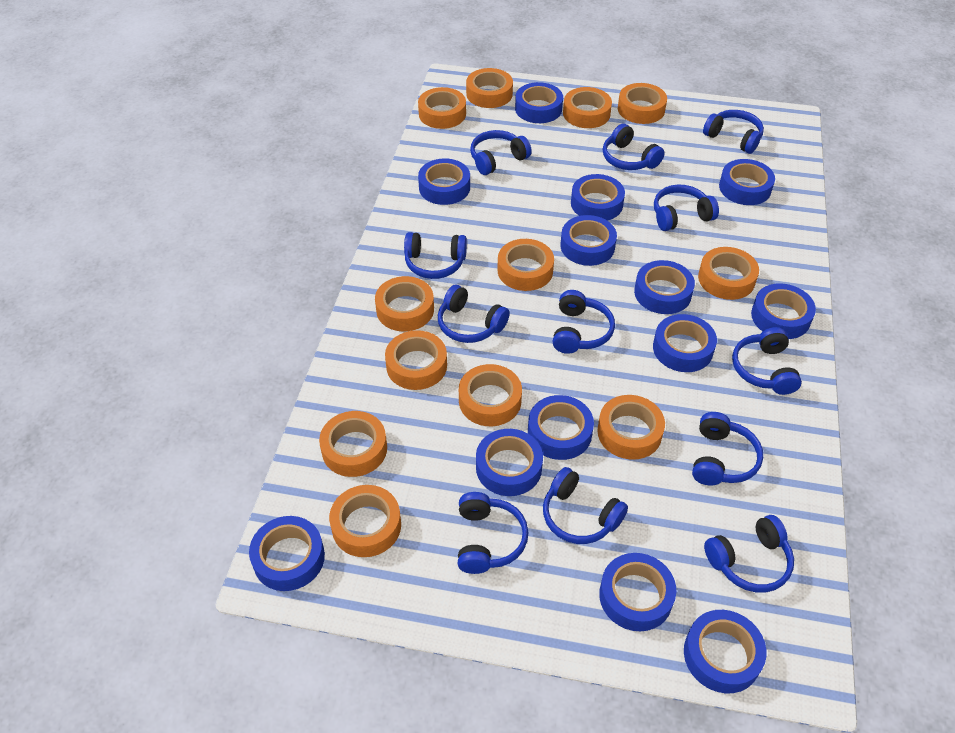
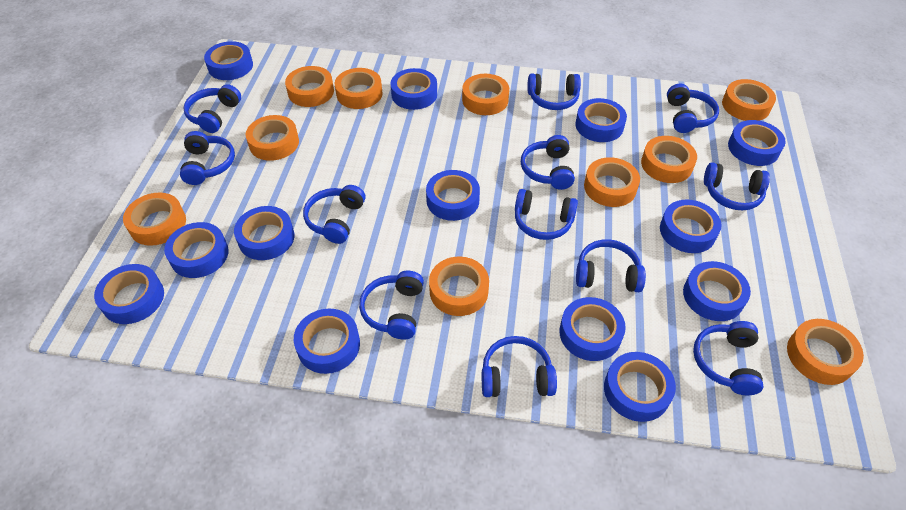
orange tape: 12 -> 10

